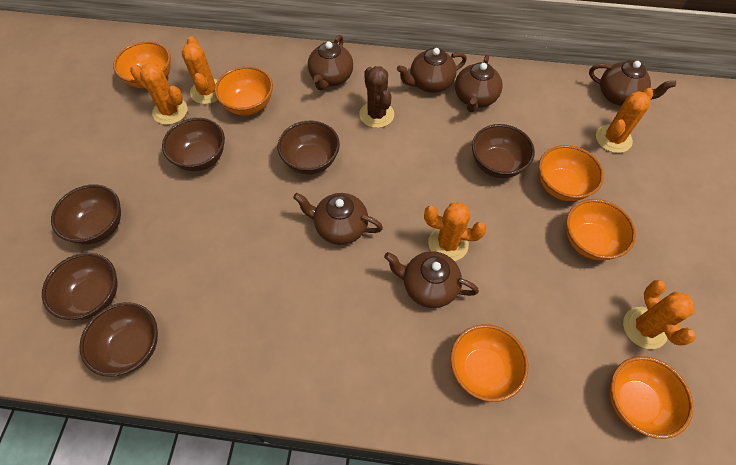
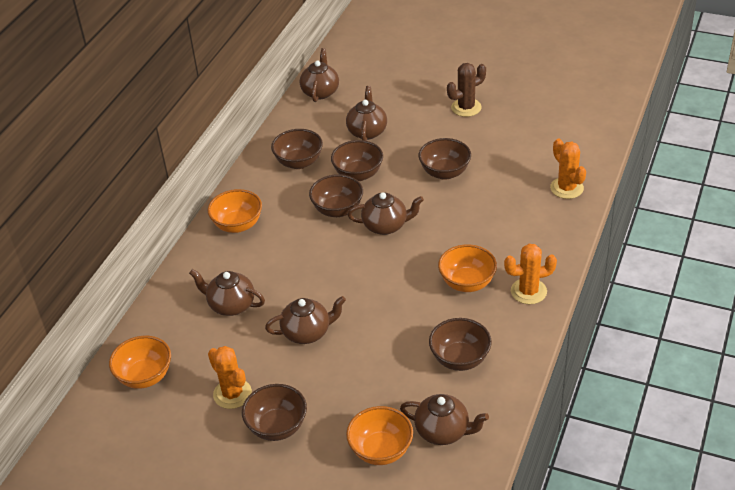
orange bowl: 6 -> 4
orange cactus: 5 -> 3

